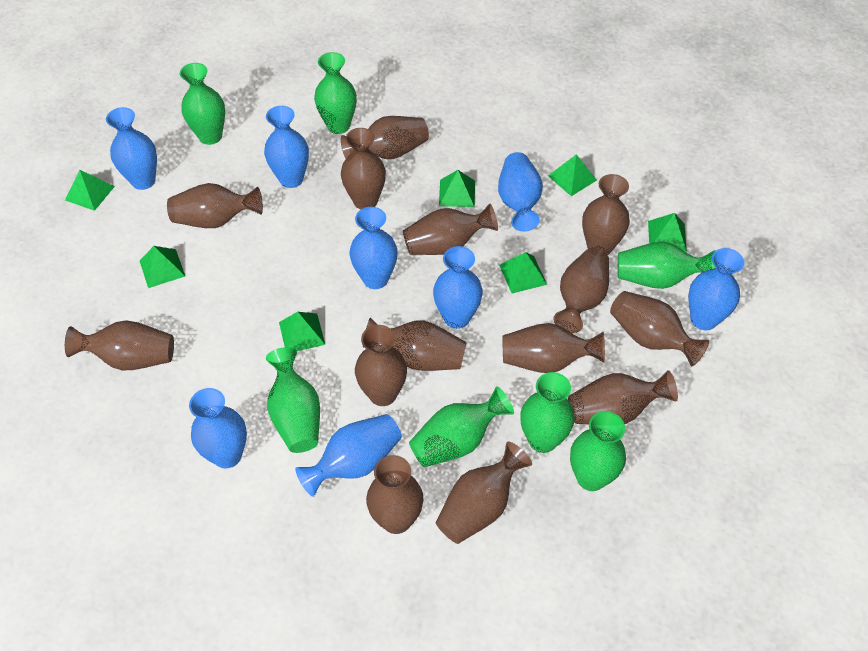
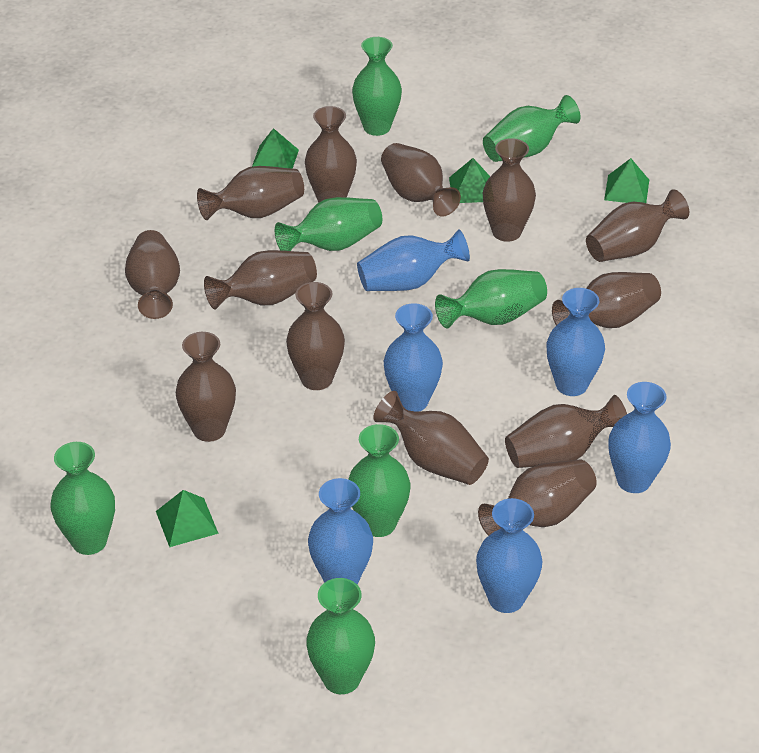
blue vase: 8 -> 6
brown vase: 14 -> 13
green pyramid: 7 -> 4

